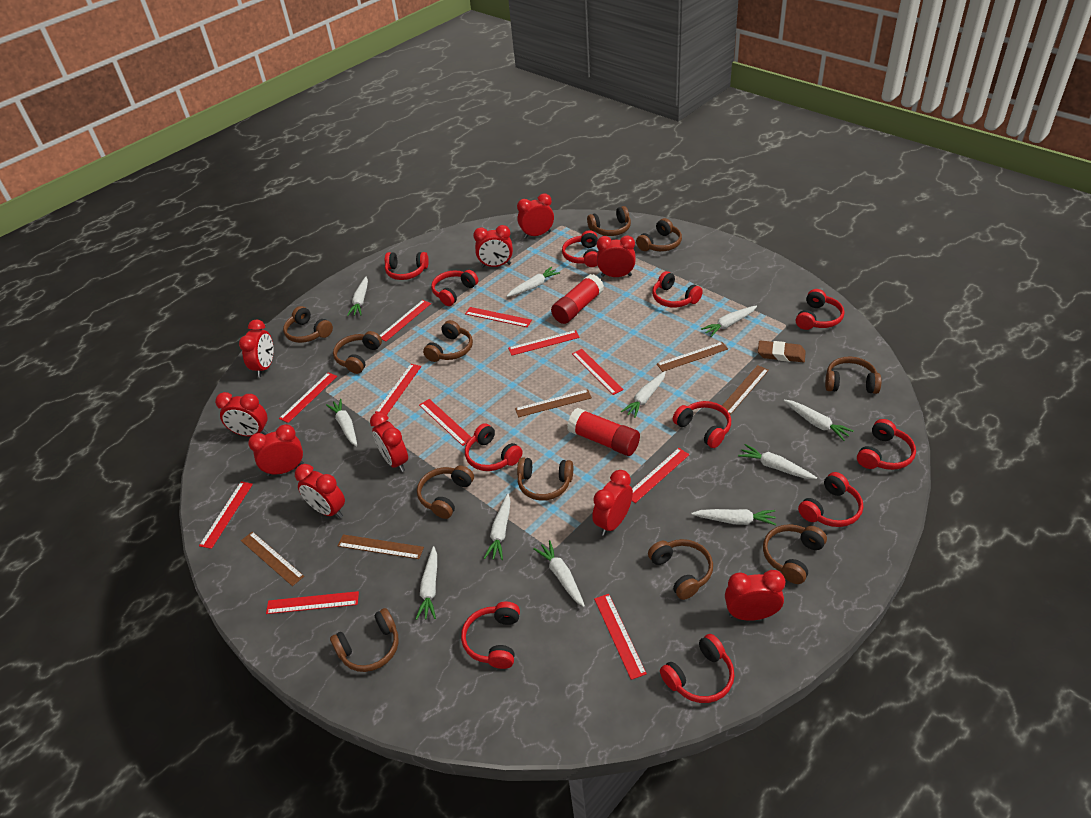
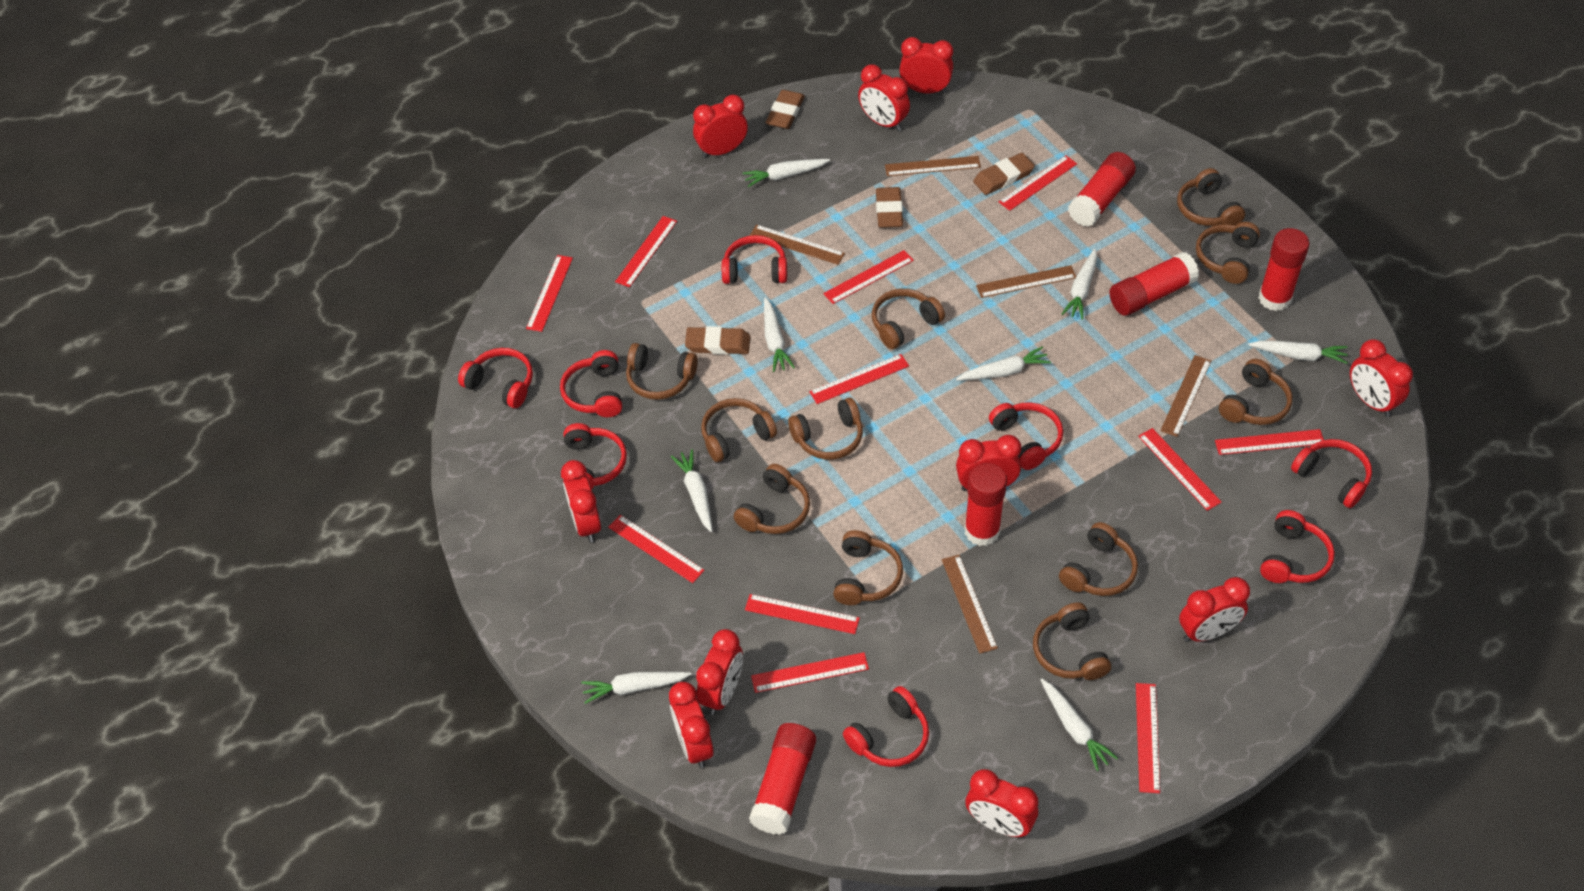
brown eraser: 1 -> 4
red glue stick: 2 -> 5
red headphones: 11 -> 8
white carrot: 11 -> 8

